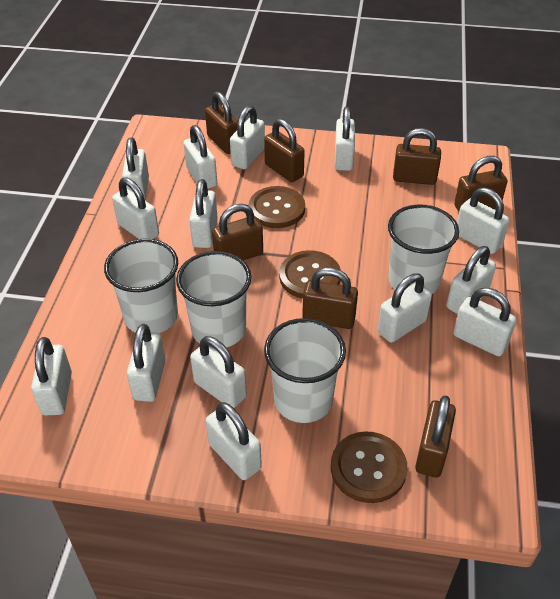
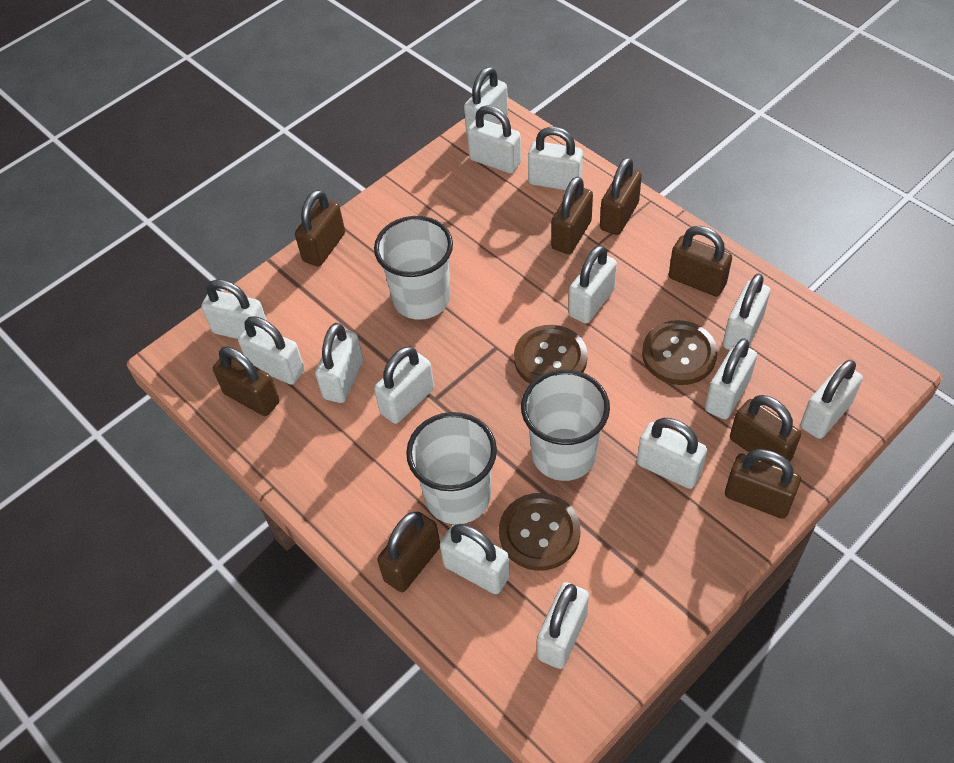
brown padlock: 7 -> 8
white cup: 4 -> 3

